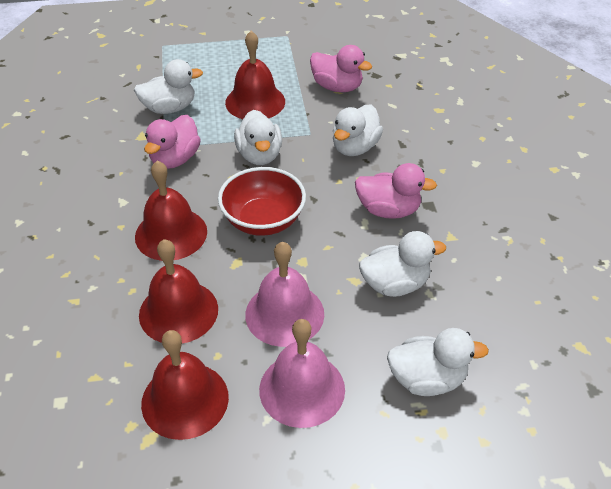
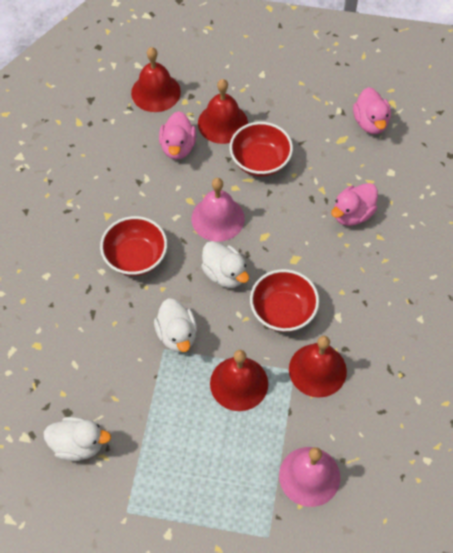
red bowl: 1 -> 3
white duck: 5 -> 3

